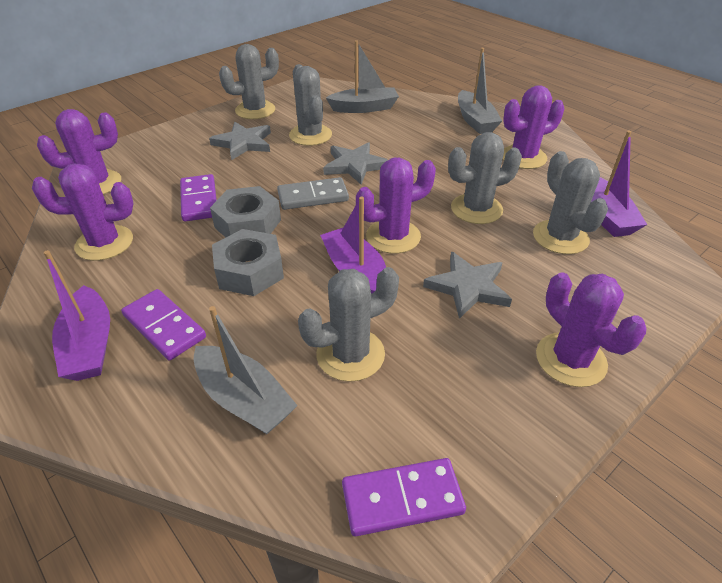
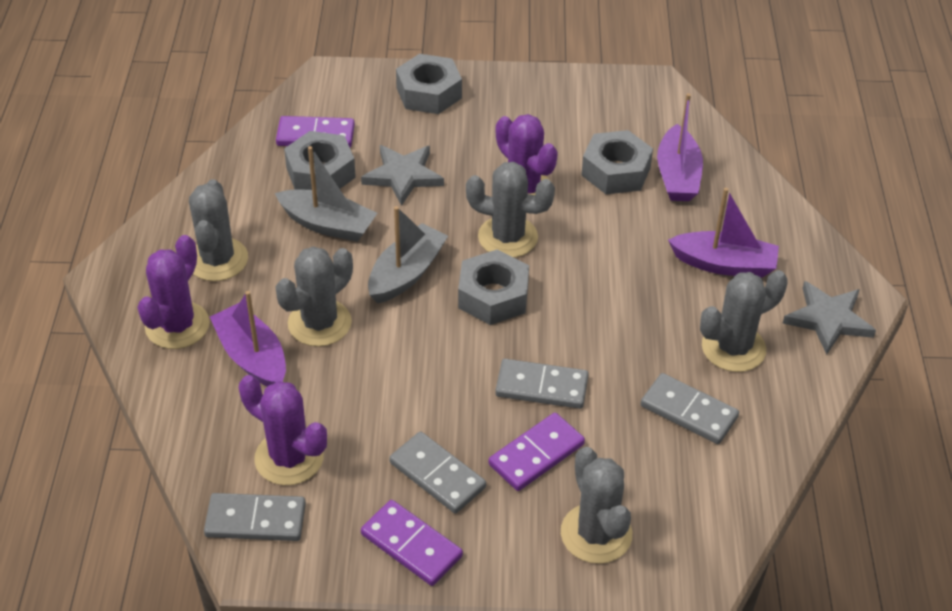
grey boat: 3 -> 2
grey domino: 1 -> 4
grey nut: 2 -> 4
grey star: 3 -> 2
purple cactus: 5 -> 3

